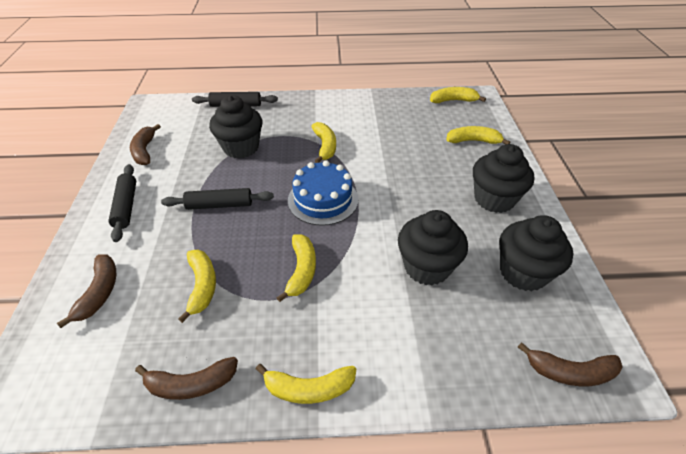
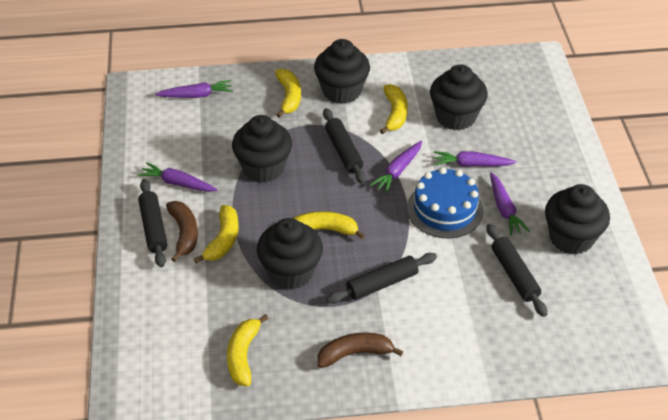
black cupcake: 4 -> 5
black rolling pin: 3 -> 4
brown banana: 4 -> 2
purple carrot: 0 -> 5
yellow banana: 6 -> 5

